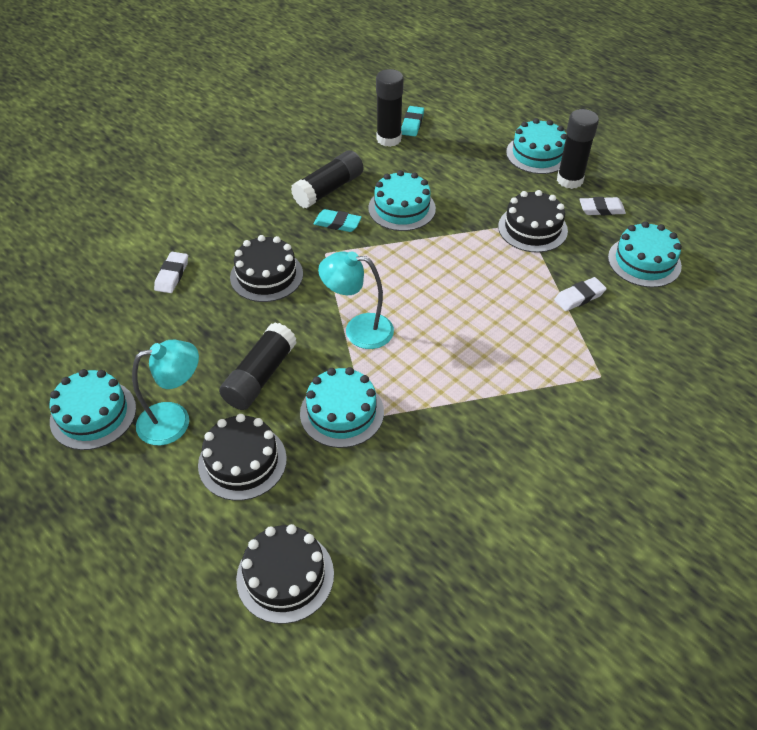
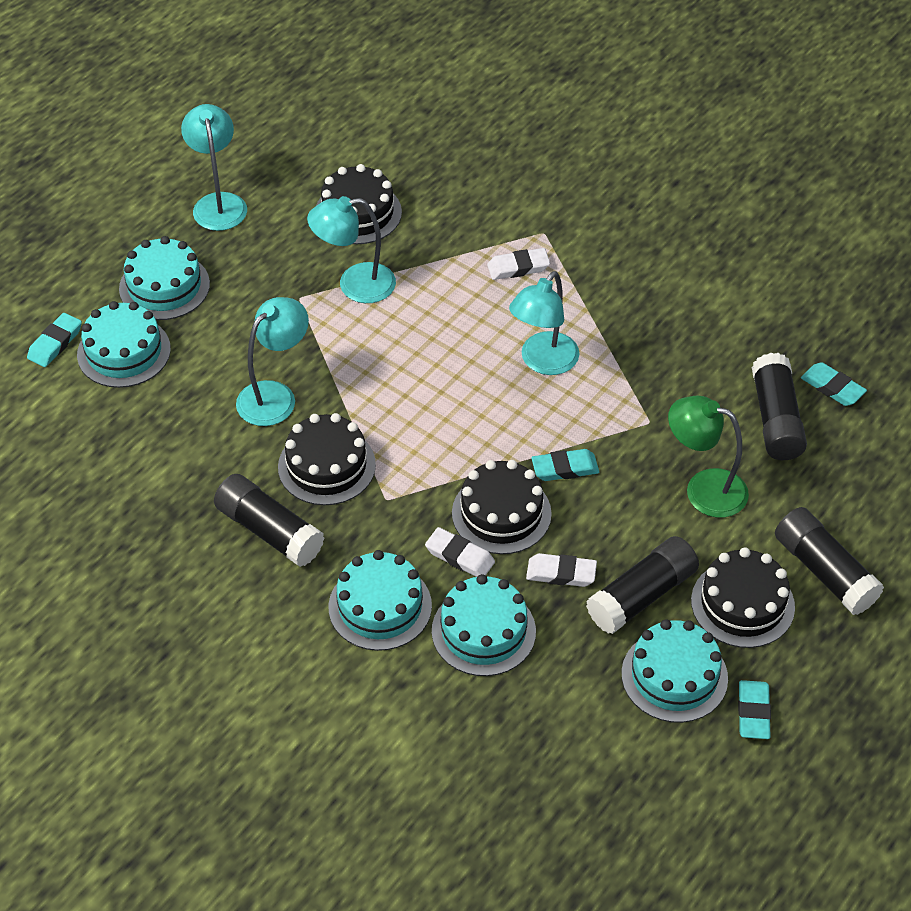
green lamp: 0 -> 1
turquoise eraser: 2 -> 4
turquoise lamp: 2 -> 4

